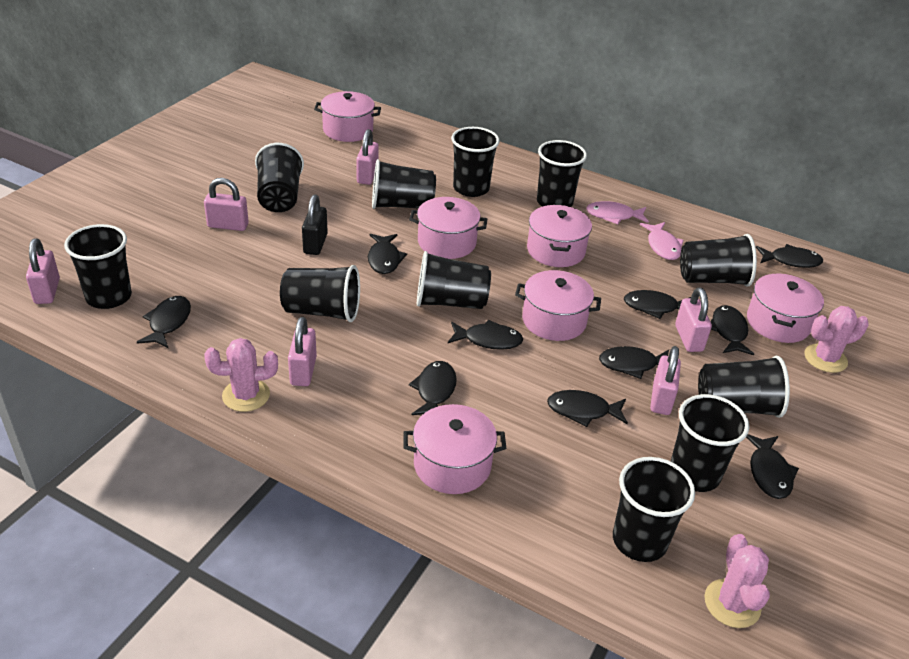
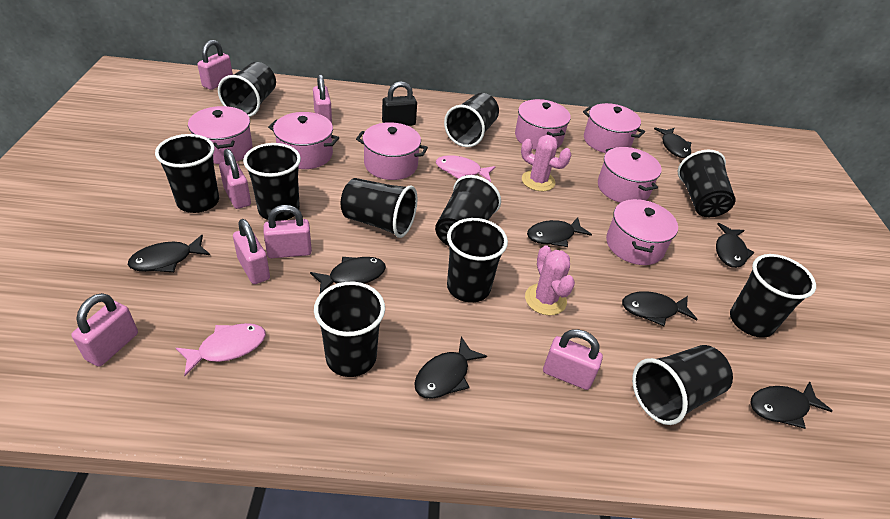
black fish: 10 -> 8
pink cactus: 3 -> 2
pink padlock: 6 -> 7
pink pot: 6 -> 7

